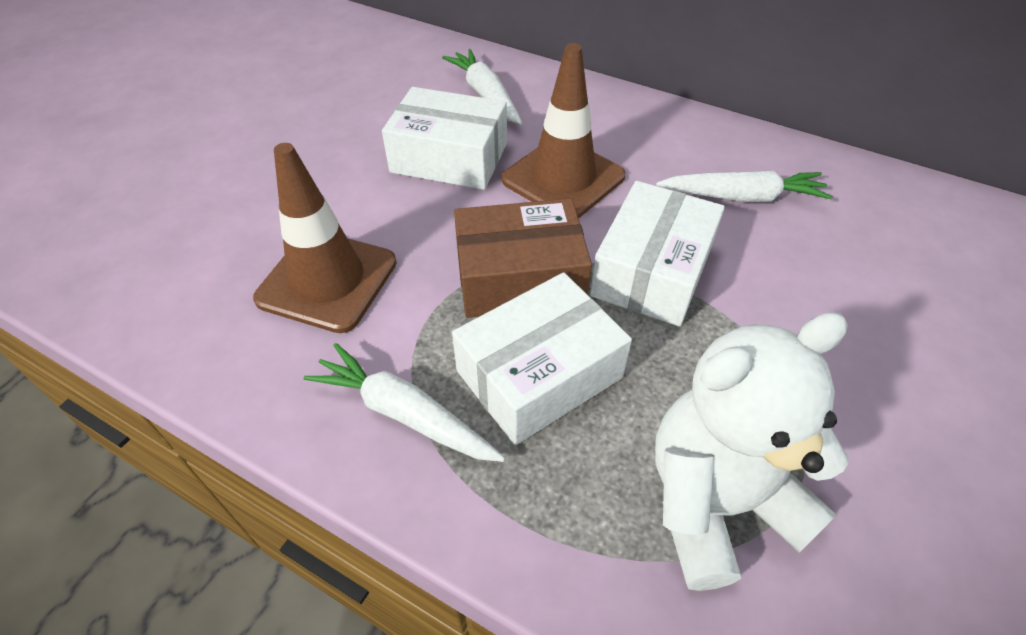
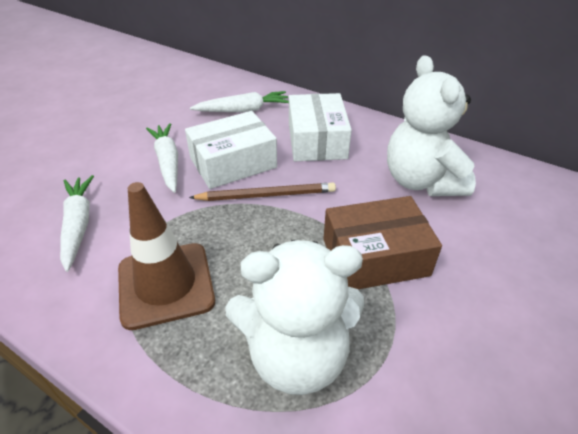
brown pencil: 0 -> 1
brown traffic cone: 2 -> 1
white box: 3 -> 2
white teddy bear: 1 -> 2

